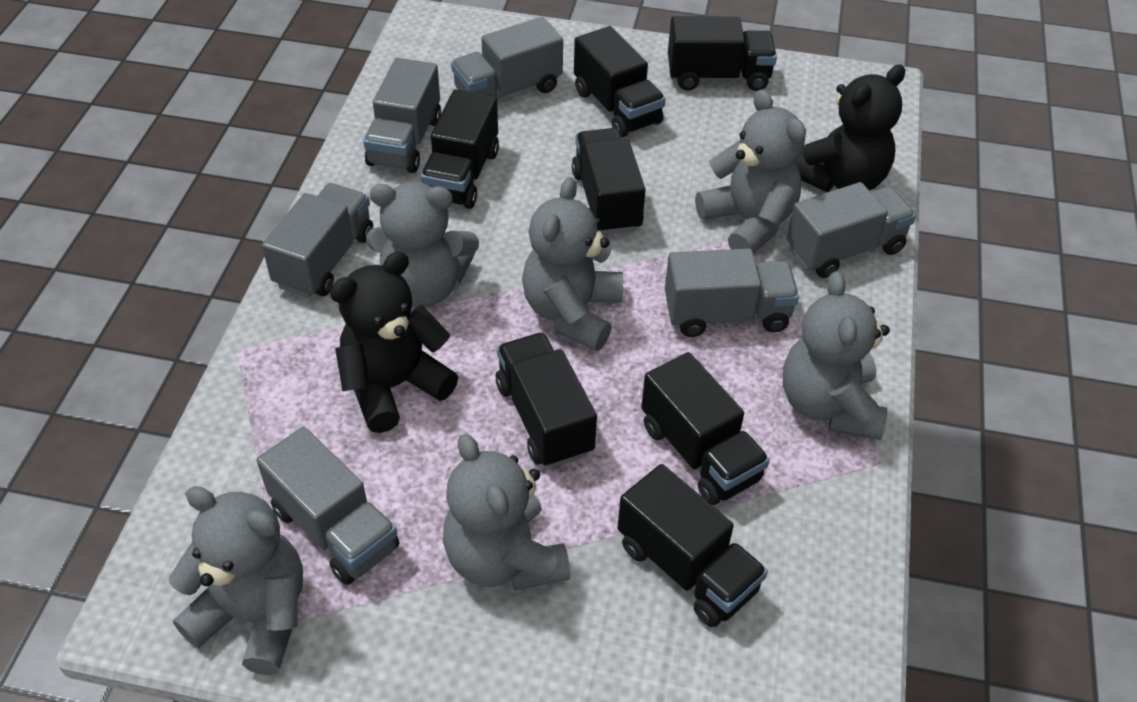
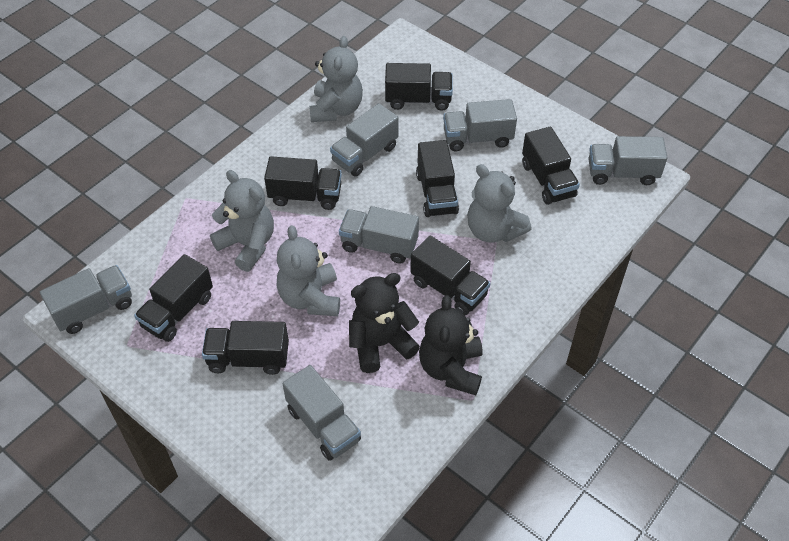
grey teddy bear: 6 -> 4

